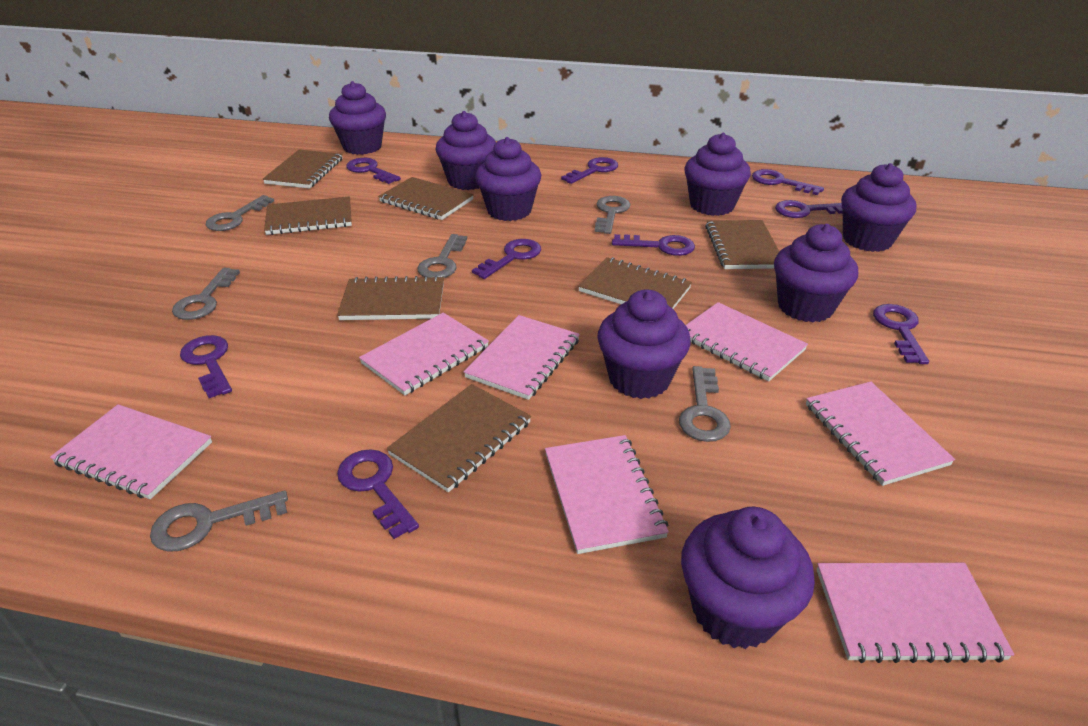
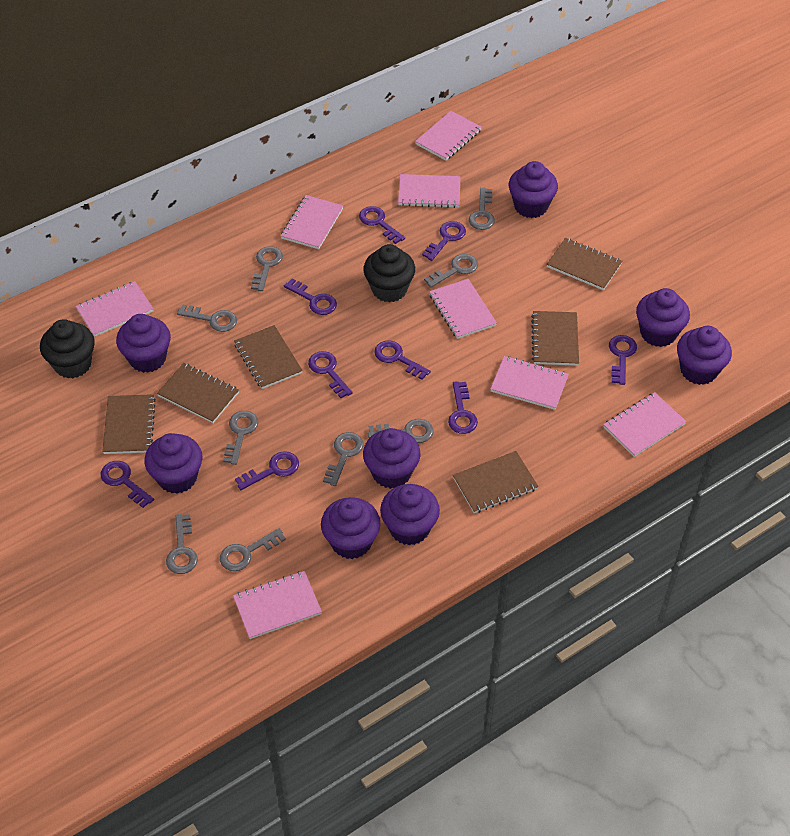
black cupcake: 0 -> 2
brown notebook: 7 -> 6
grey key: 6 -> 9
pink notebook: 7 -> 8

